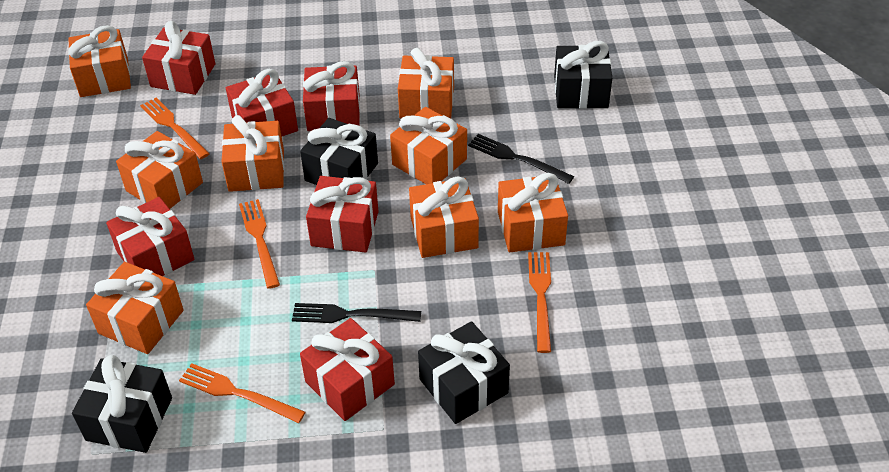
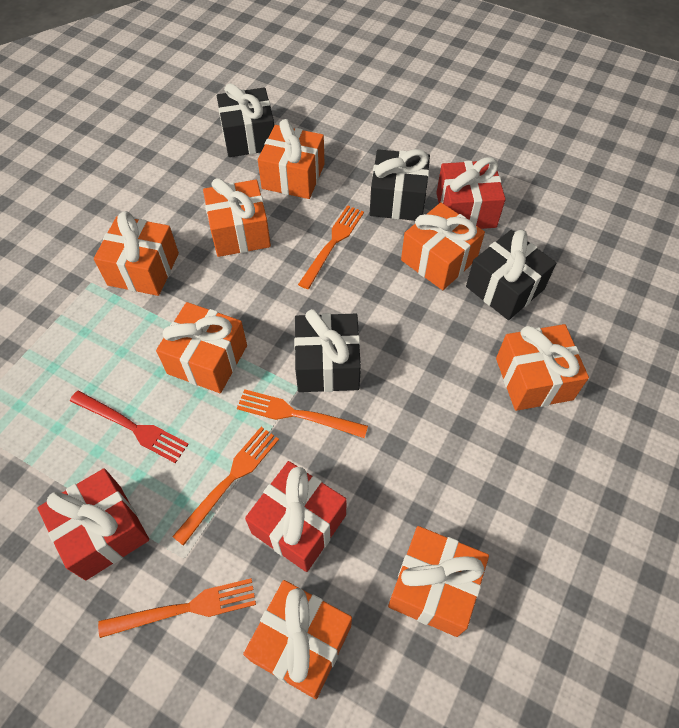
black fork: 2 -> 0
red fork: 0 -> 1
red gift: 6 -> 3

